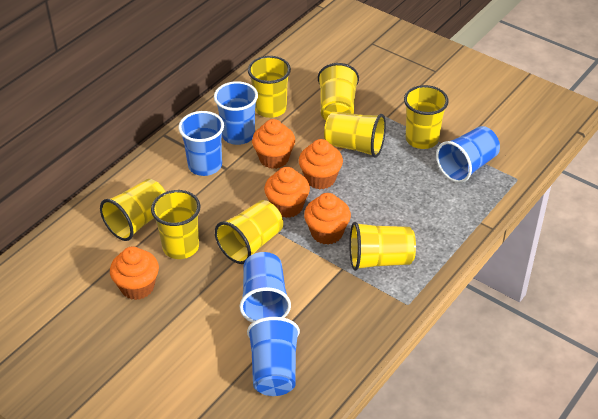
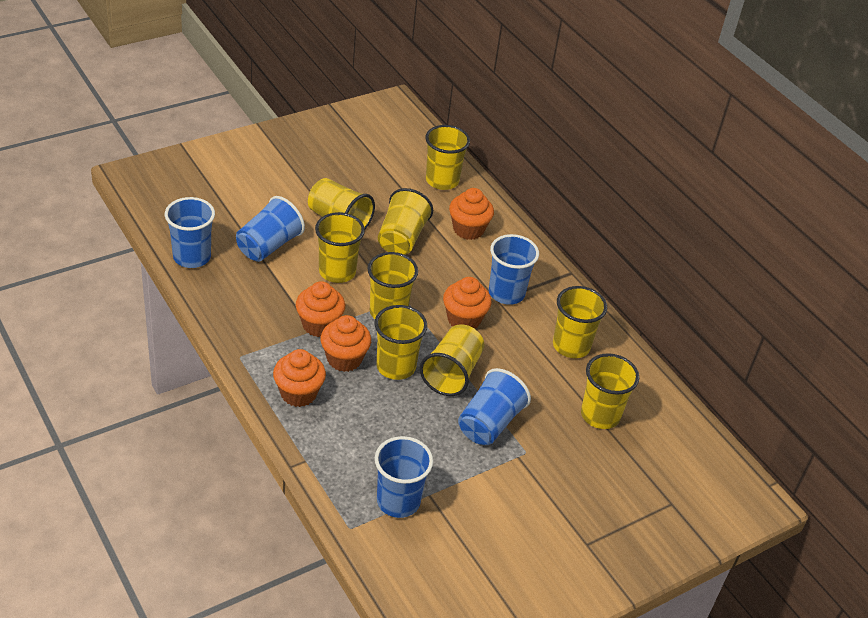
yellow cup: 8 -> 9

